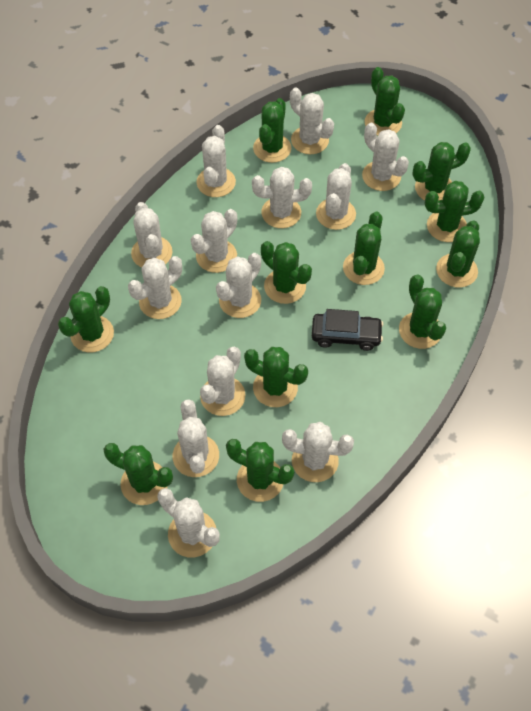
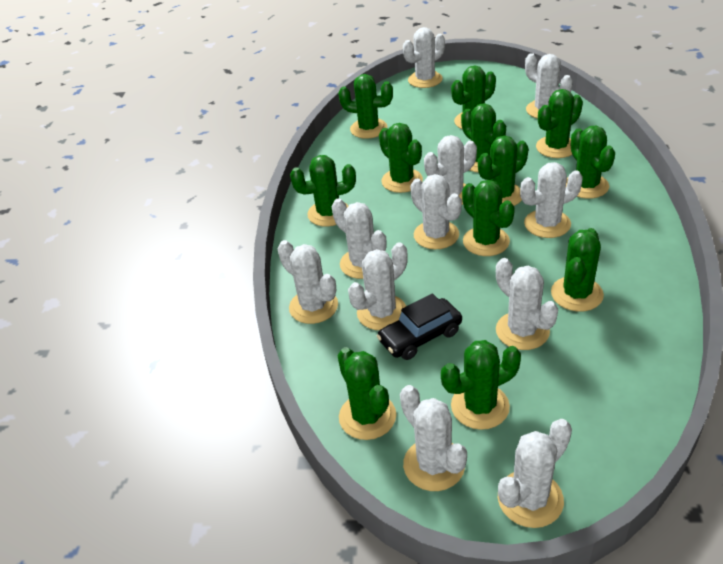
white cactus: 13 -> 11

